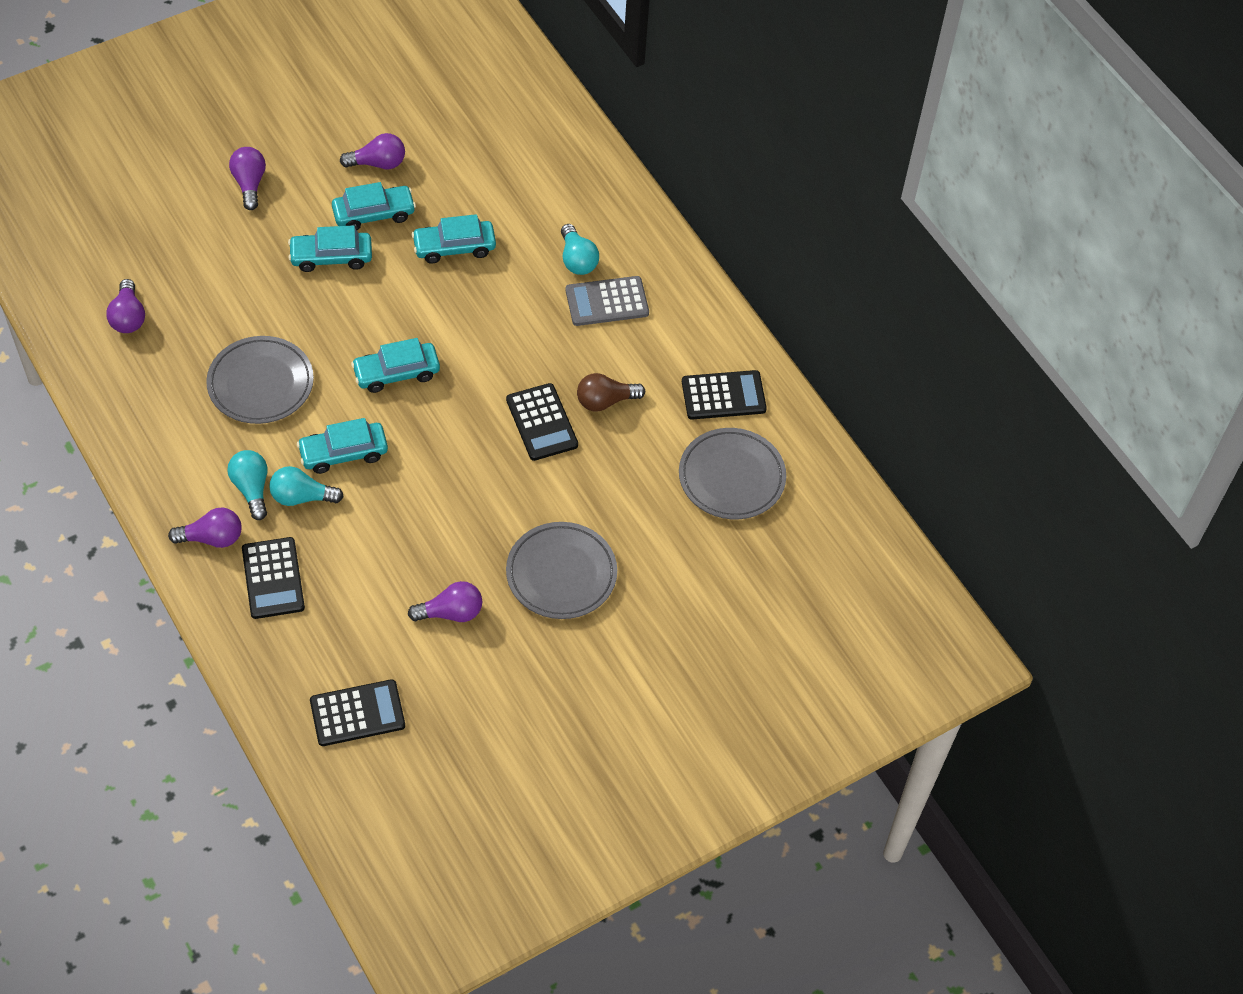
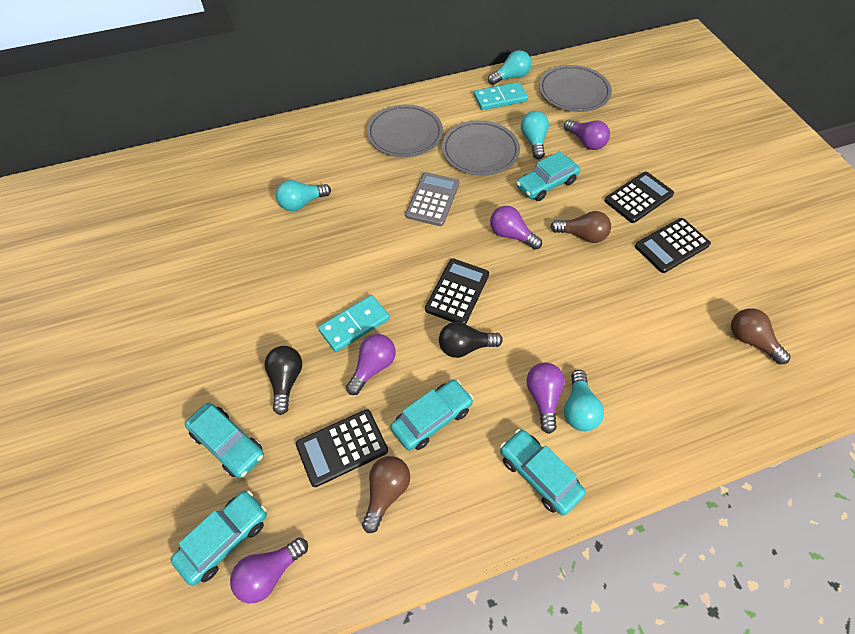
black light bulb: 0 -> 2
brown light bulb: 1 -> 3
turquoise domino: 0 -> 2
turquoise light bulb: 3 -> 4

